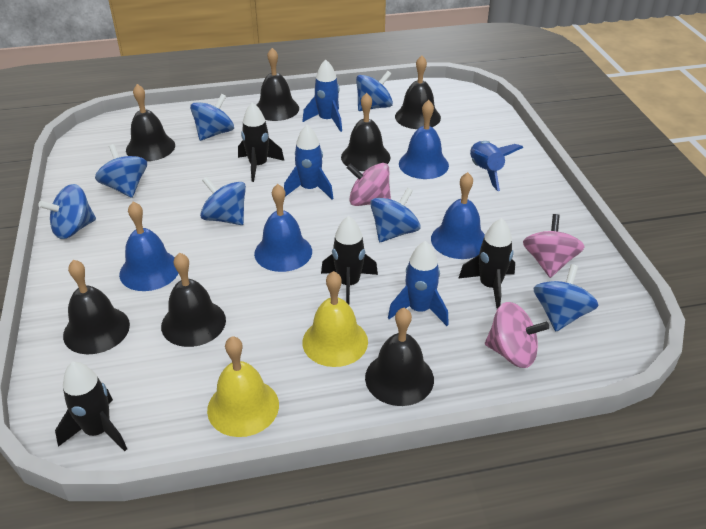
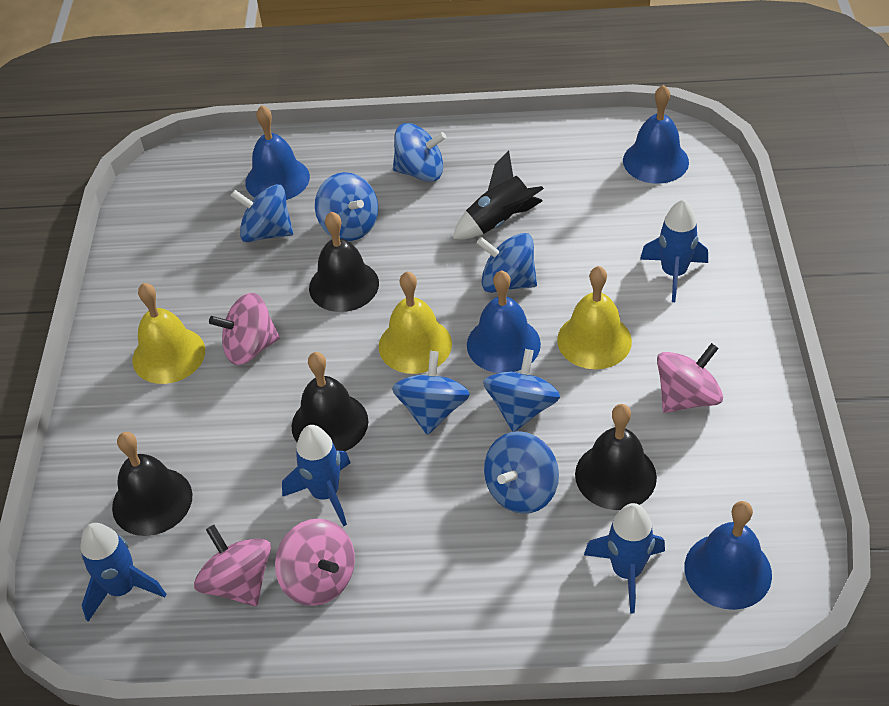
black bell: 7 -> 4
black rocket: 4 -> 1
pink spinning top: 3 -> 4
yellow bell: 2 -> 3

